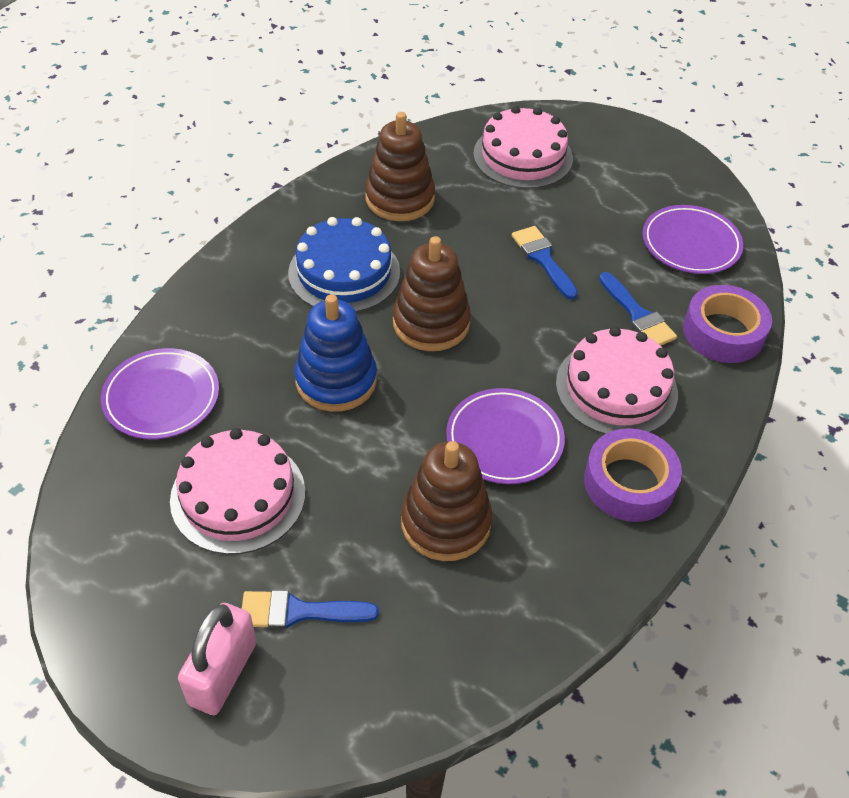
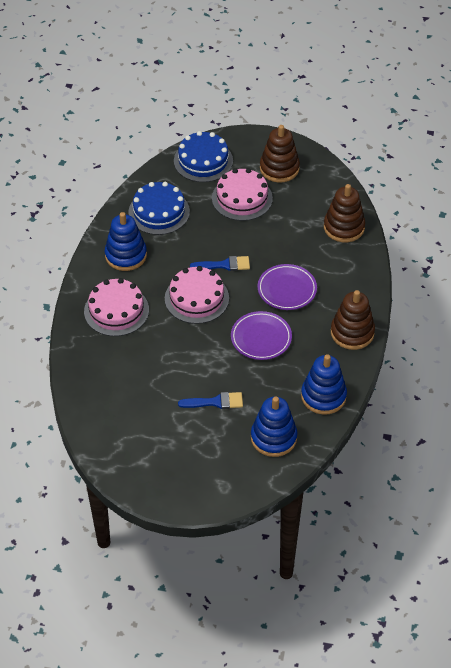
blue brush: 3 -> 2
blue cake: 1 -> 2
blue stacking toy: 1 -> 3
pink padlock: 1 -> 0
purple plate: 3 -> 2
purple tape: 2 -> 0

